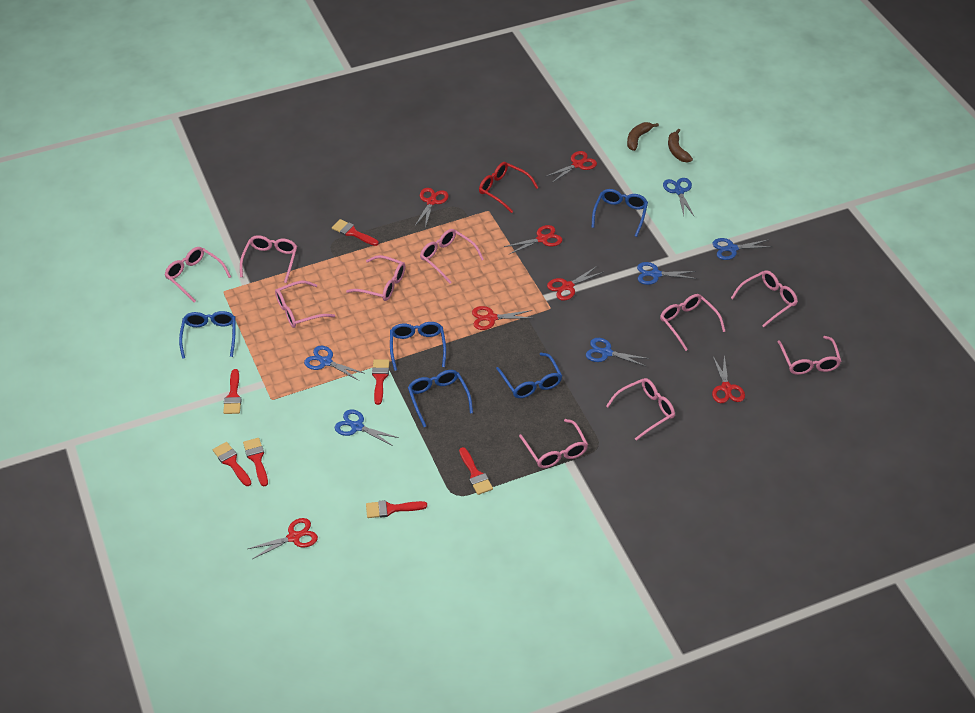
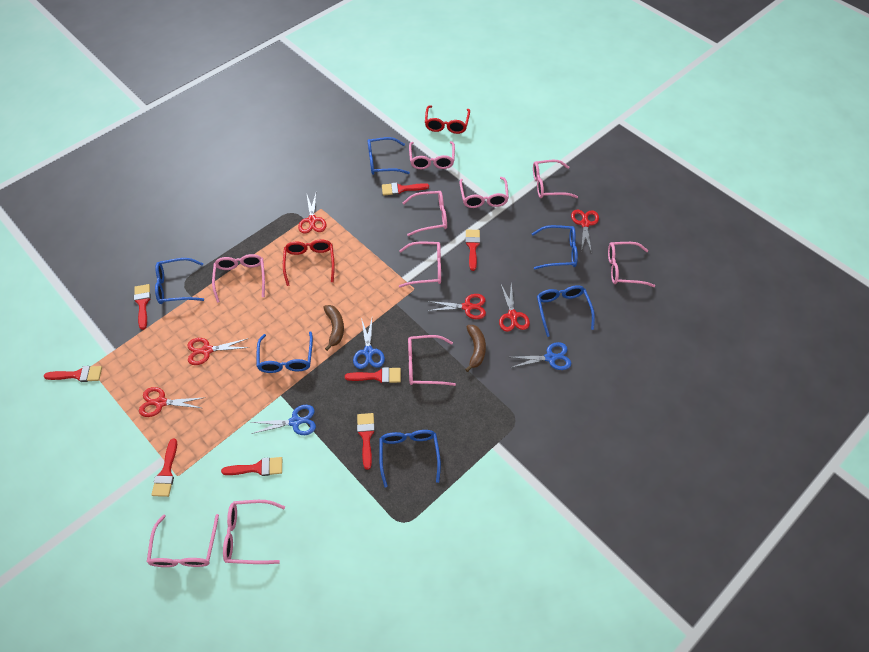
blue glasses: 5 -> 6
blue scissors: 6 -> 3
red brush: 7 -> 8
red glasses: 1 -> 2
red scissors: 7 -> 6

